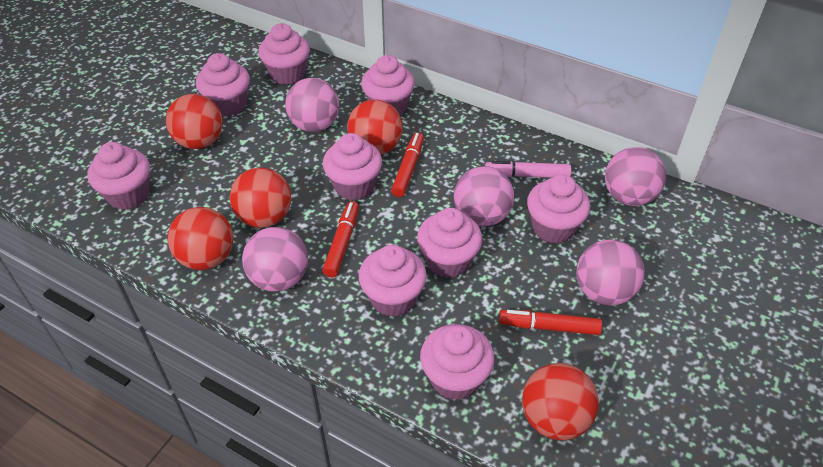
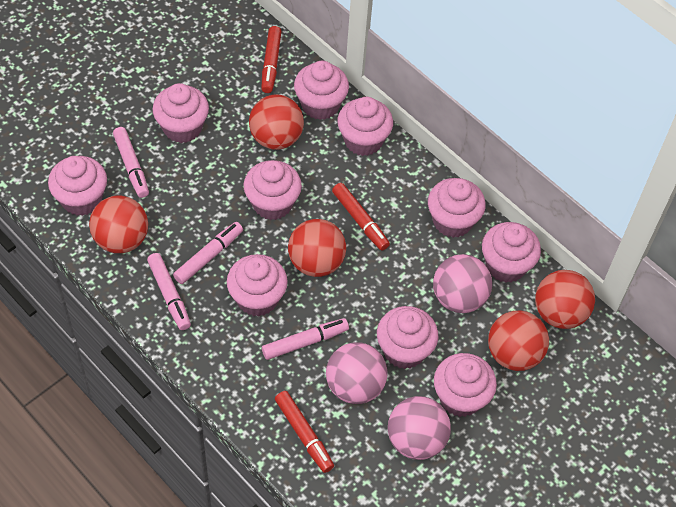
pink ball: 5 -> 3
pink cupcake: 9 -> 10
pink marker: 1 -> 4

